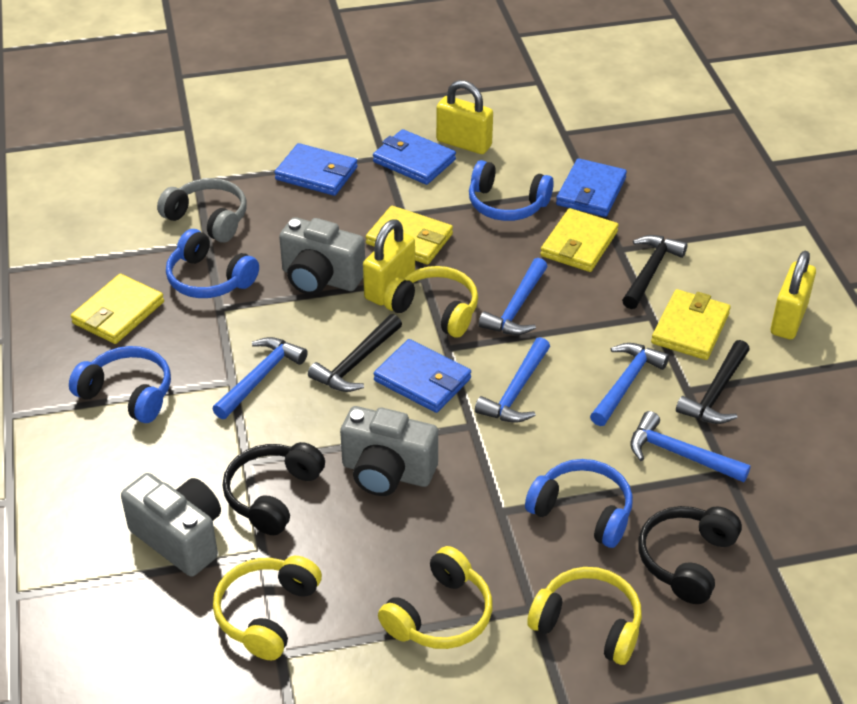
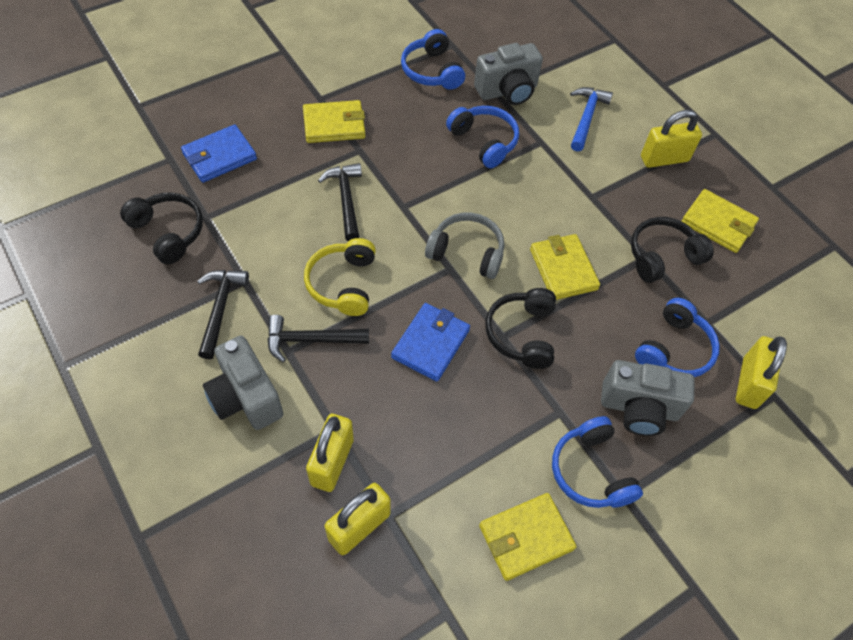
black headphones: 2 -> 3
blue hammer: 5 -> 1
blue wallet: 4 -> 2
yellow headphones: 4 -> 1
yellow padlock: 3 -> 4

